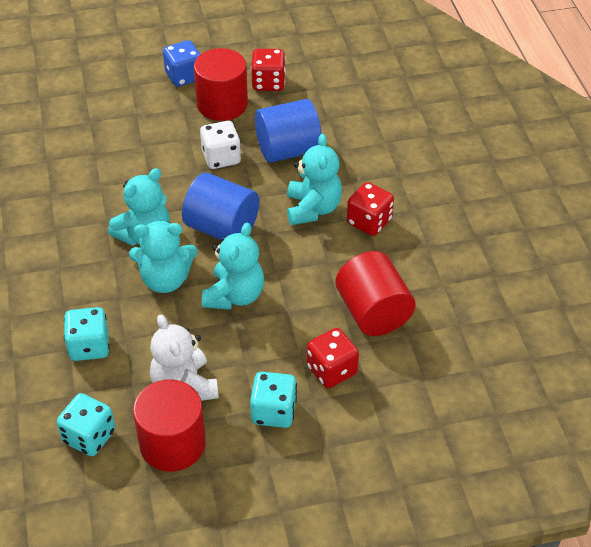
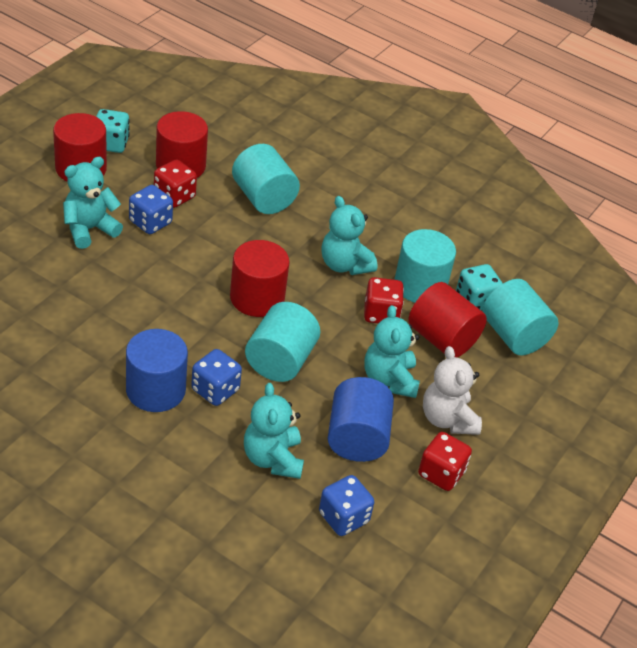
blue dice: 1 -> 3
red cylinder: 3 -> 4
turquoise cylinder: 0 -> 4
turquoise dice: 3 -> 2
white dice: 1 -> 0

